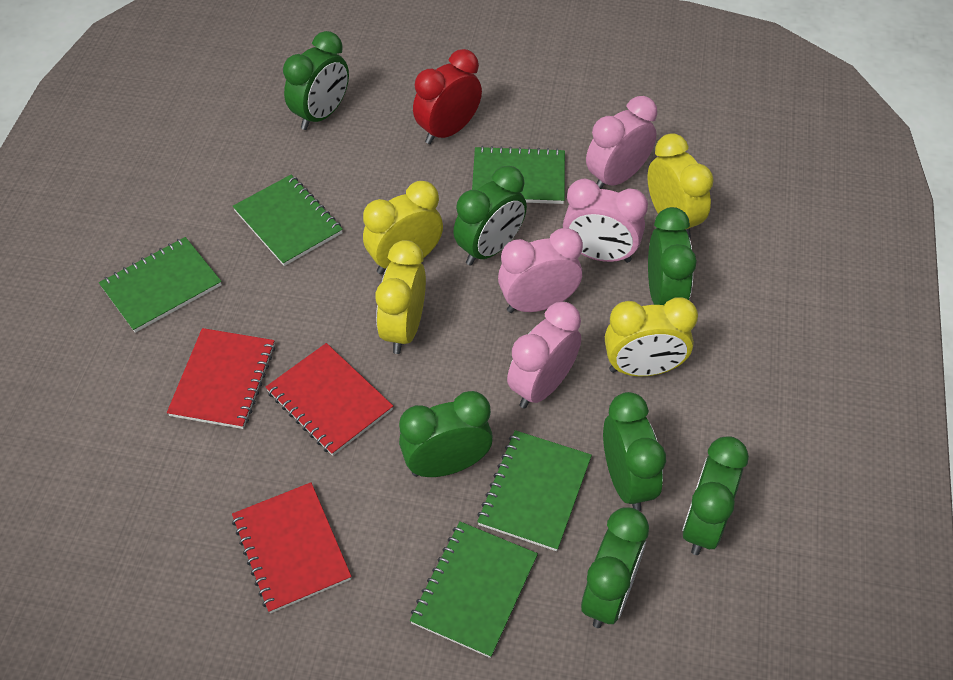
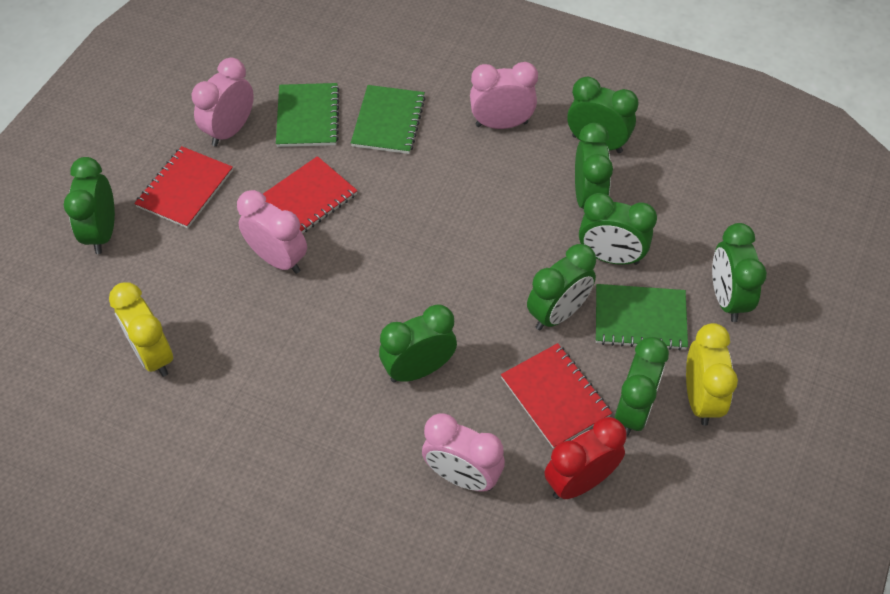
green clock: 7 -> 8
green notebook: 5 -> 3
yellow clock: 4 -> 2

